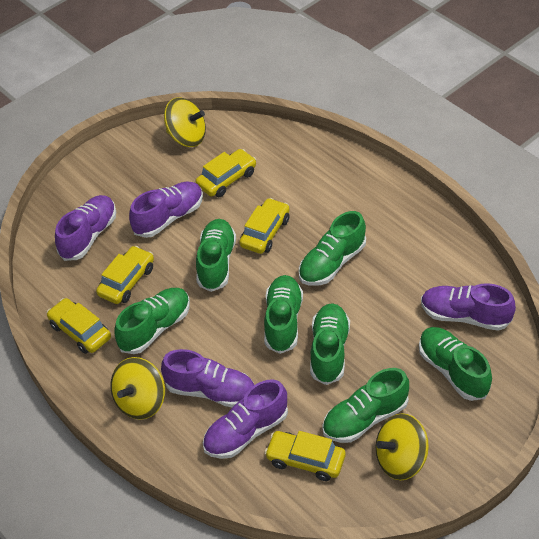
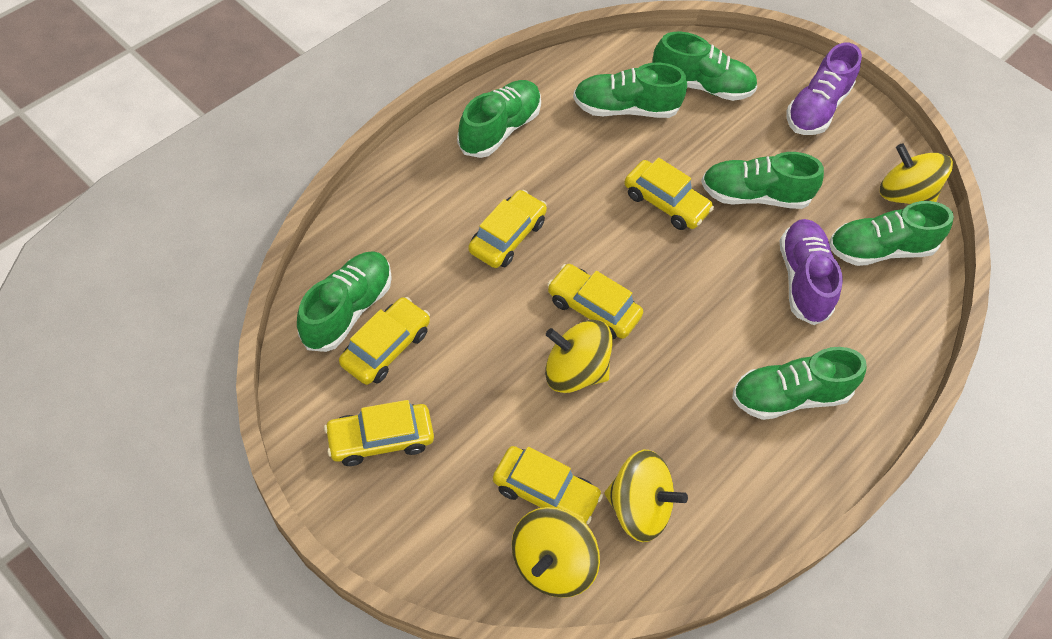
purple shoe: 5 -> 2
yellow car: 5 -> 6
yellow spinning top: 3 -> 4

